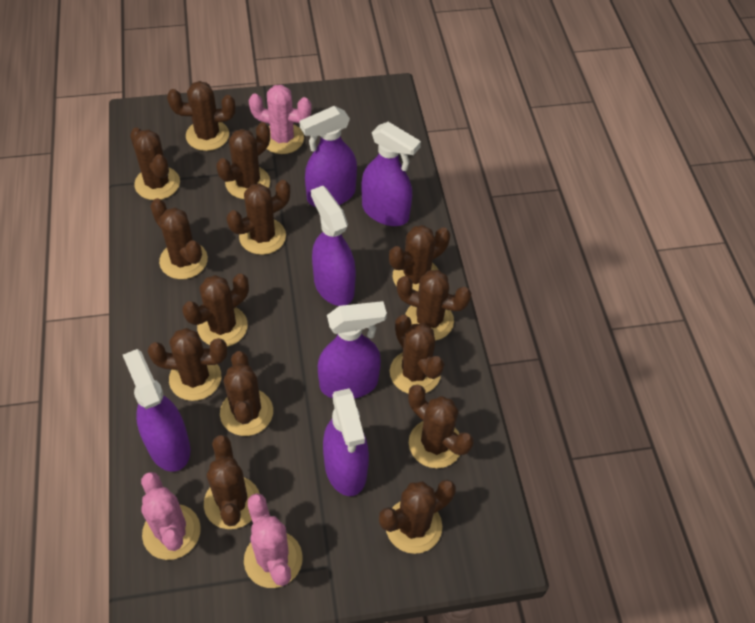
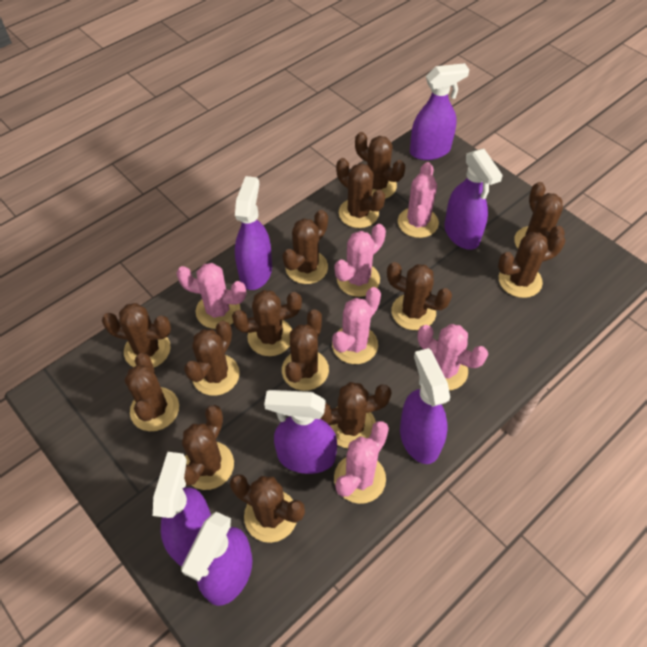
pink cactus: 3 -> 6
purple spray bottle: 6 -> 7

